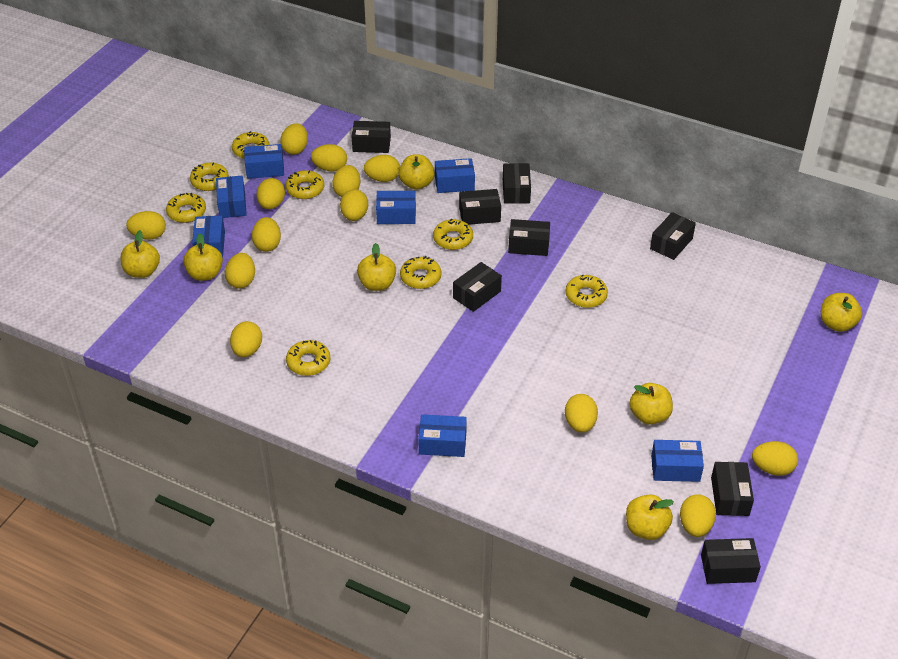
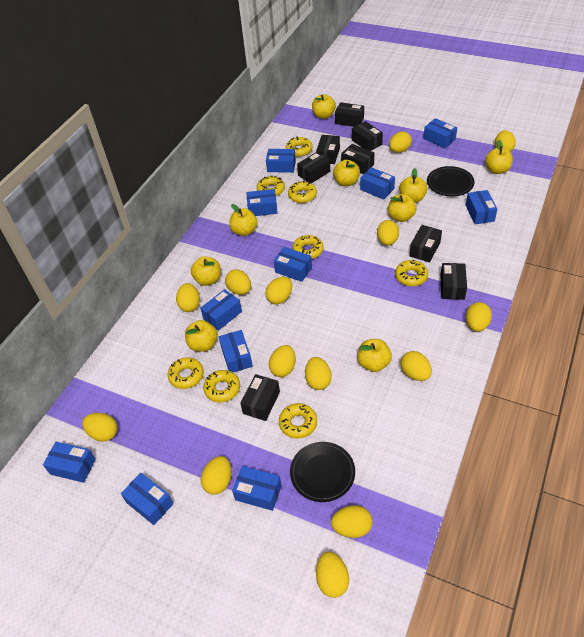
black plate: 0 -> 2
blue box: 7 -> 11
yellow apple: 7 -> 9
yellow egg: 13 -> 14

